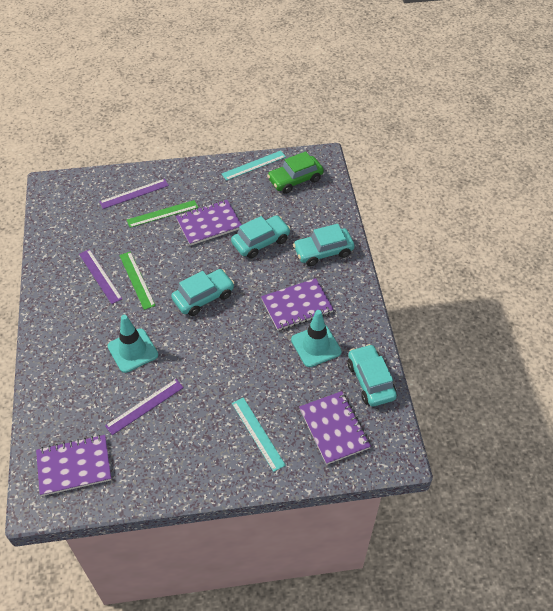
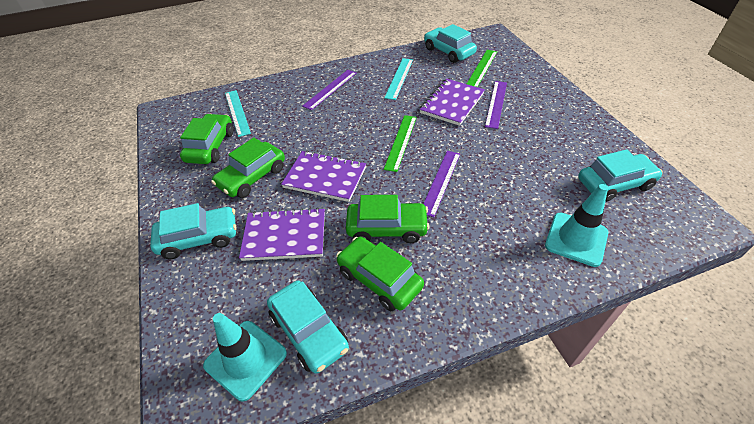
green car: 1 -> 4
purple notebook: 4 -> 3

